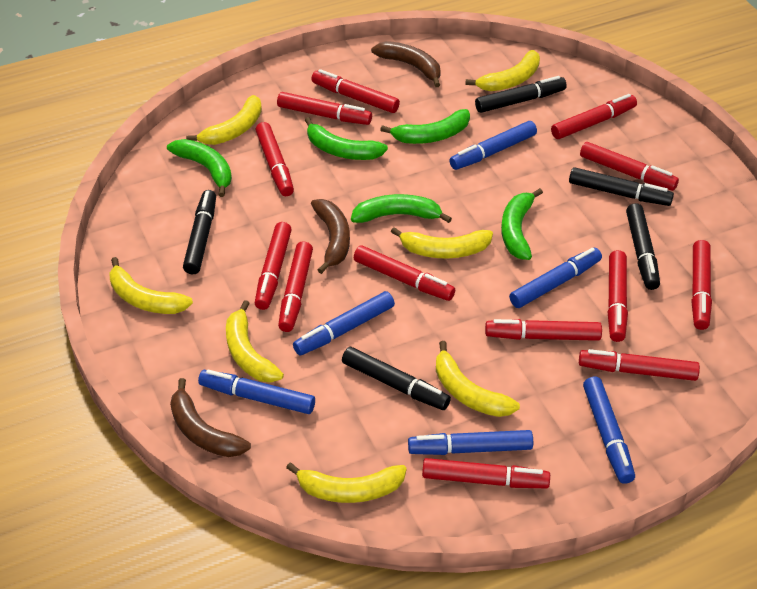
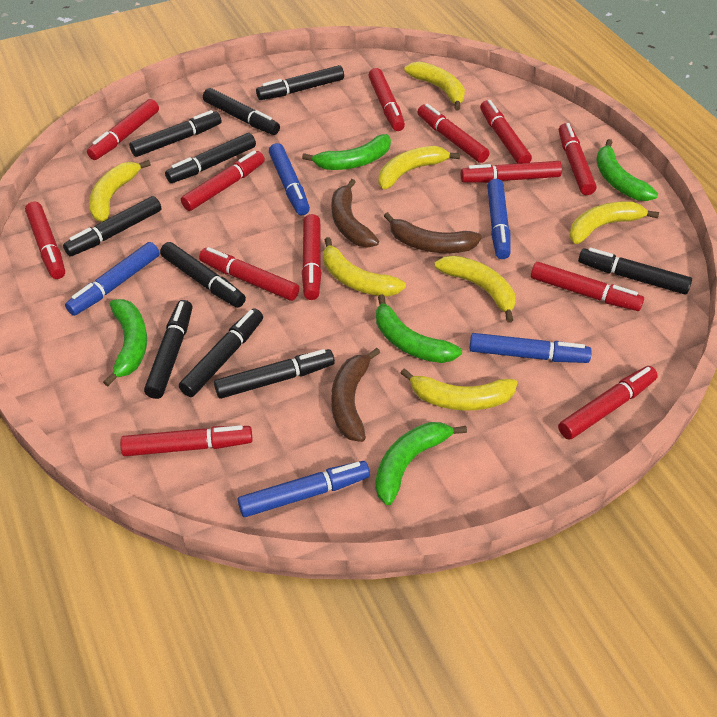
black marker: 5 -> 10
blue marker: 6 -> 5

